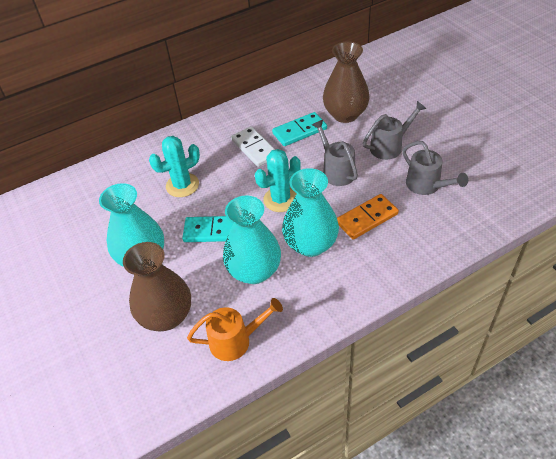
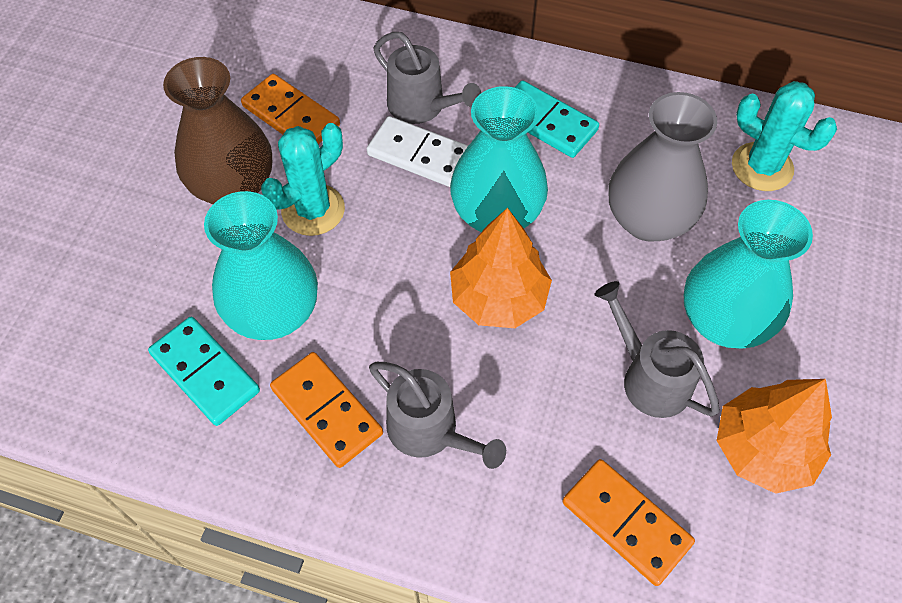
brown vase: 2 -> 1
grey vase: 0 -> 1
orange domino: 1 -> 3
orange tree: 0 -> 2
orange watering can: 1 -> 0

